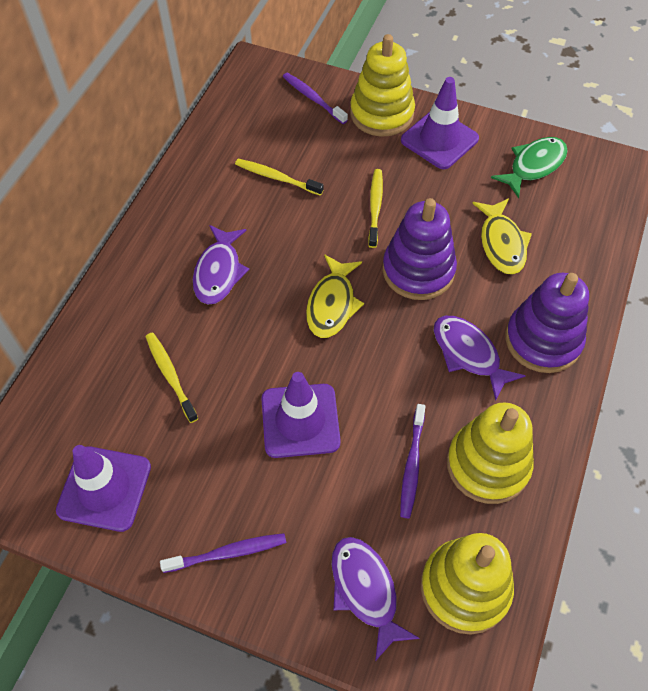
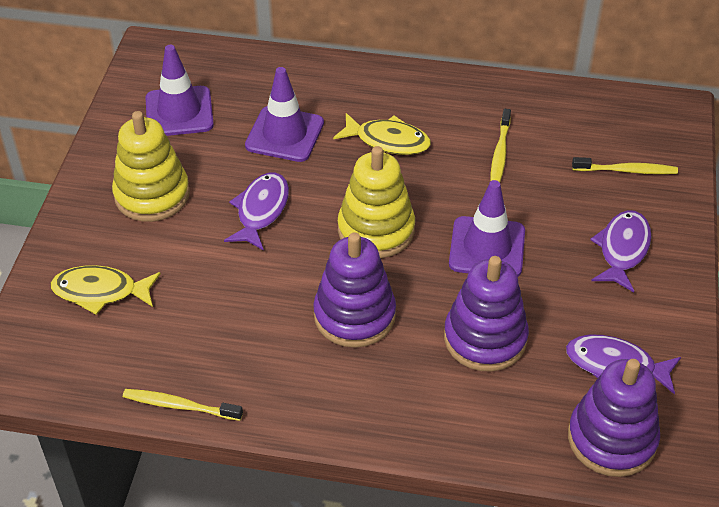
green fish: 1 -> 0
purple stacking toy: 2 -> 3
purple toothbrush: 3 -> 0
yellow stacking toy: 3 -> 2

